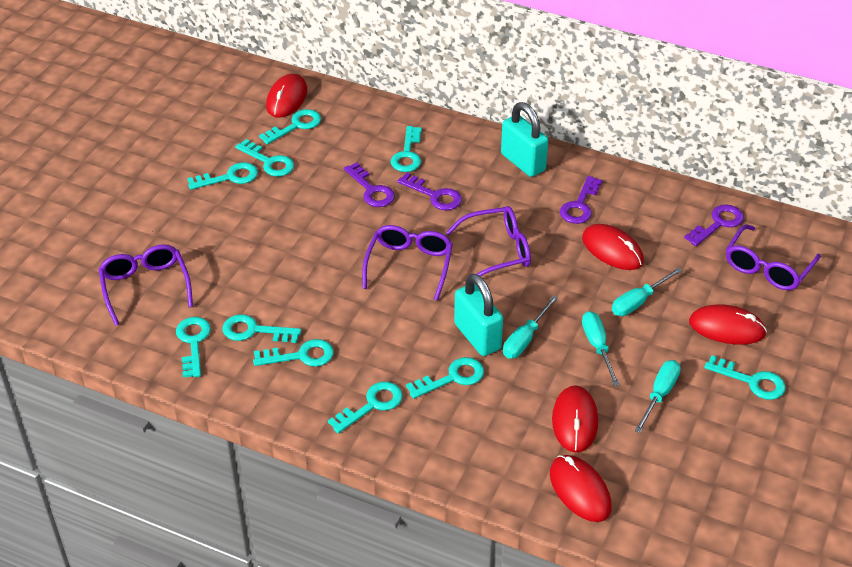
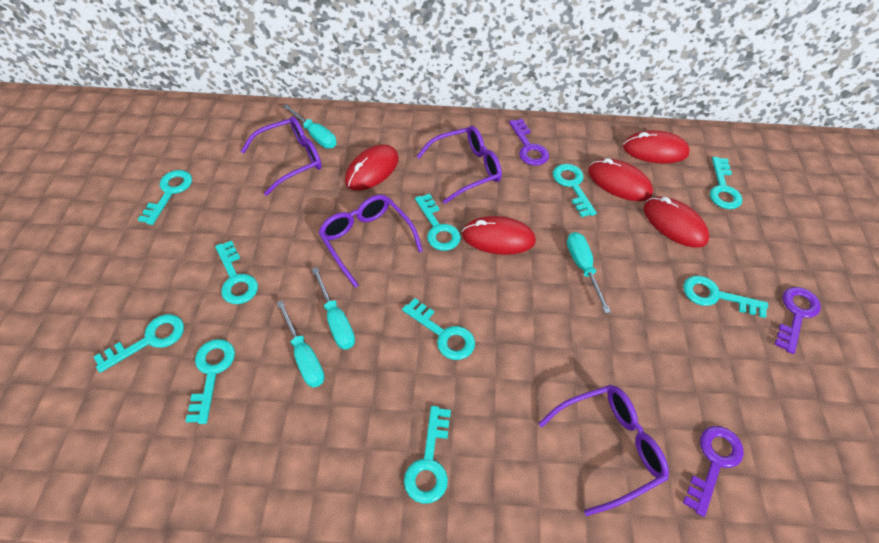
purple key: 4 -> 3
turquoise padlock: 2 -> 0

